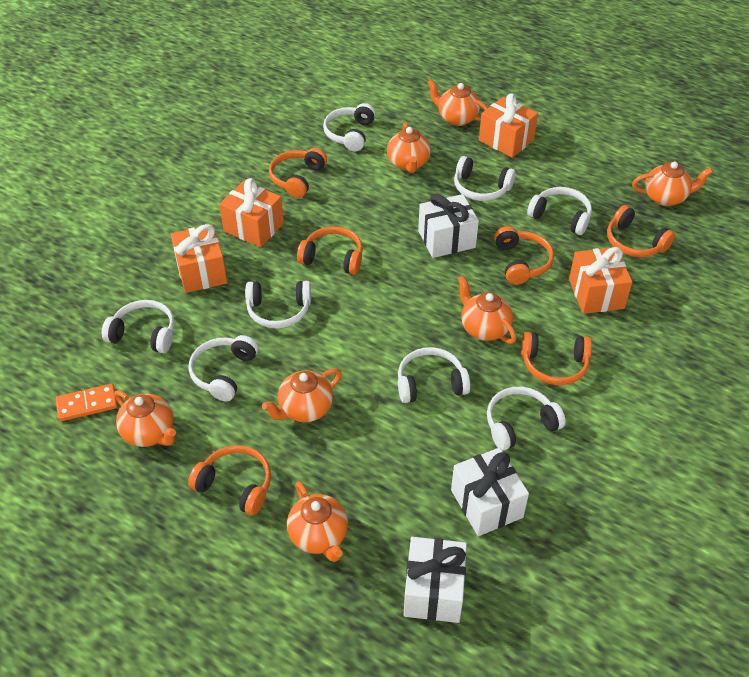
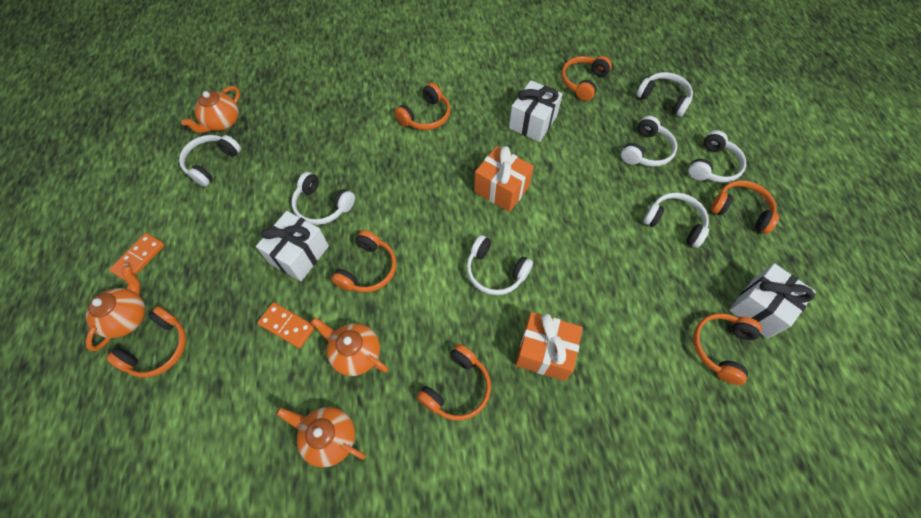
orange domino: 1 -> 2
orange gift: 4 -> 2
orange headphones: 6 -> 7
orange teapot: 7 -> 4
white headphones: 8 -> 7

